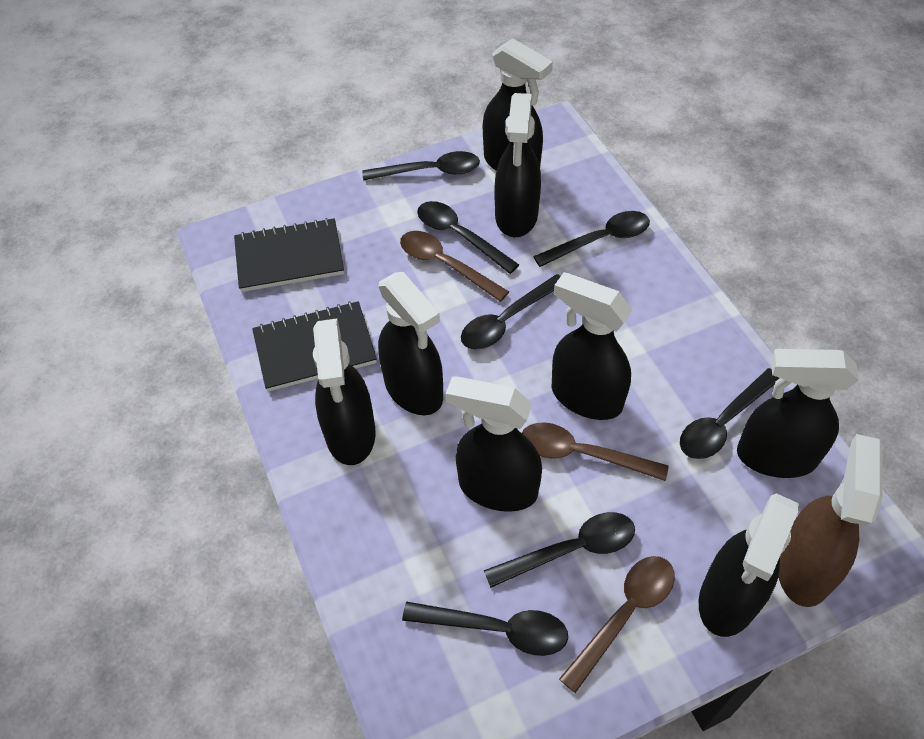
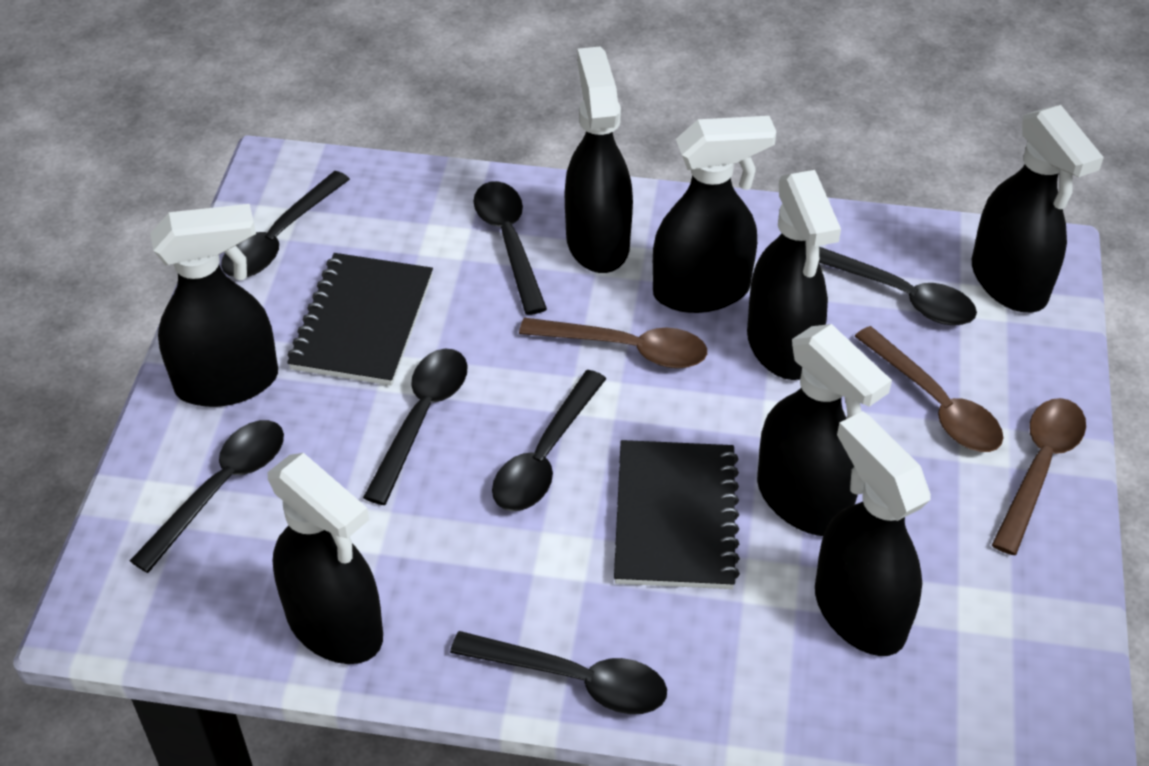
brown spray bottle: 1 -> 0

